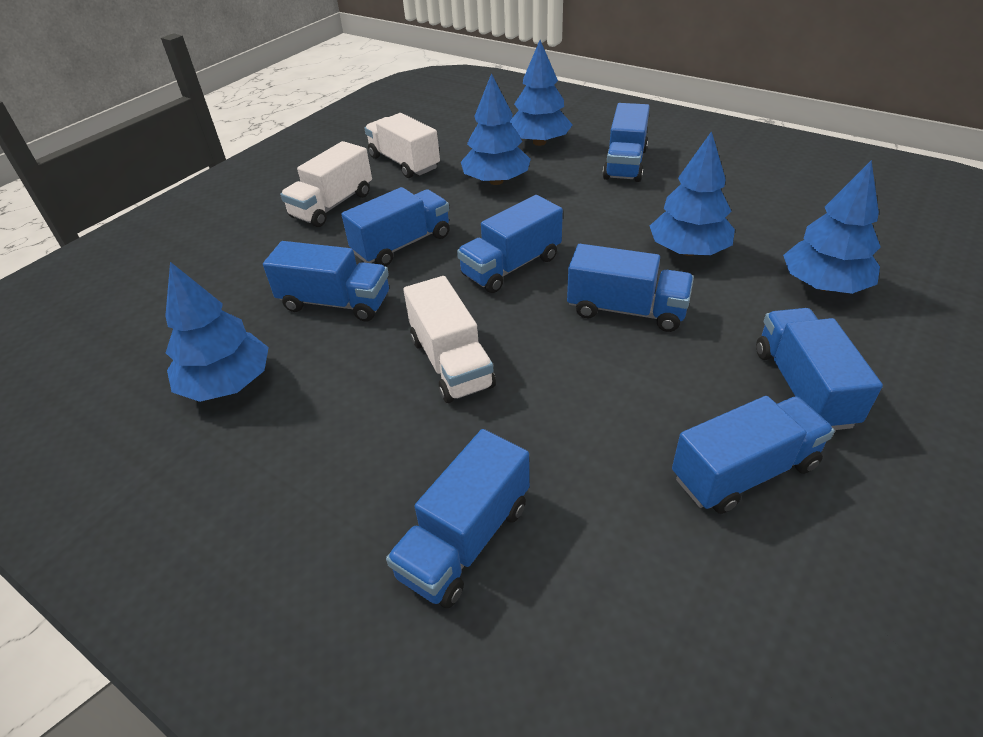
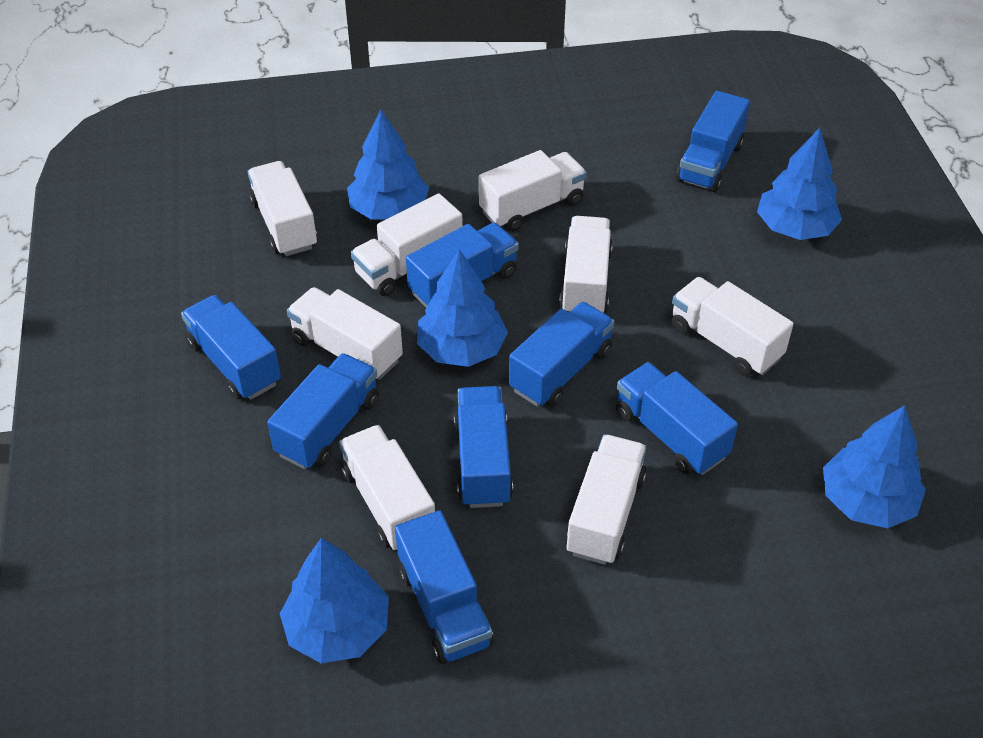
white truck: 3 -> 8

